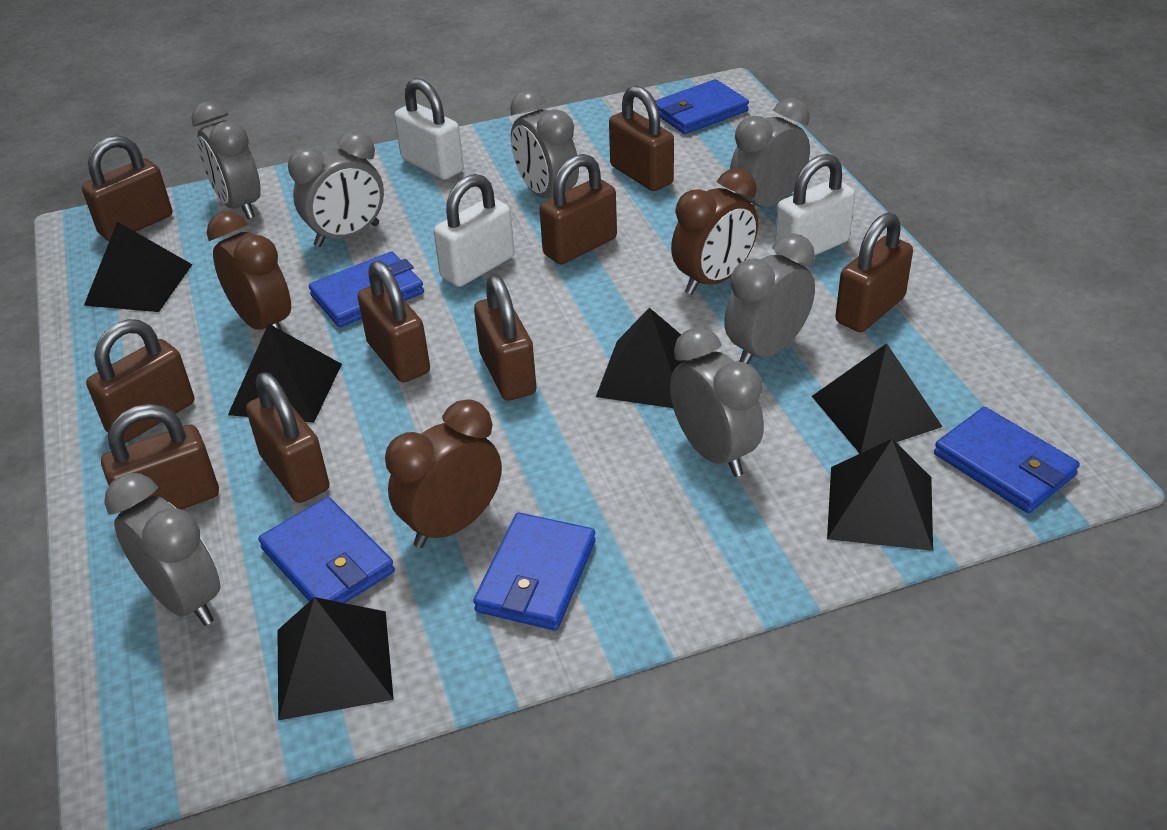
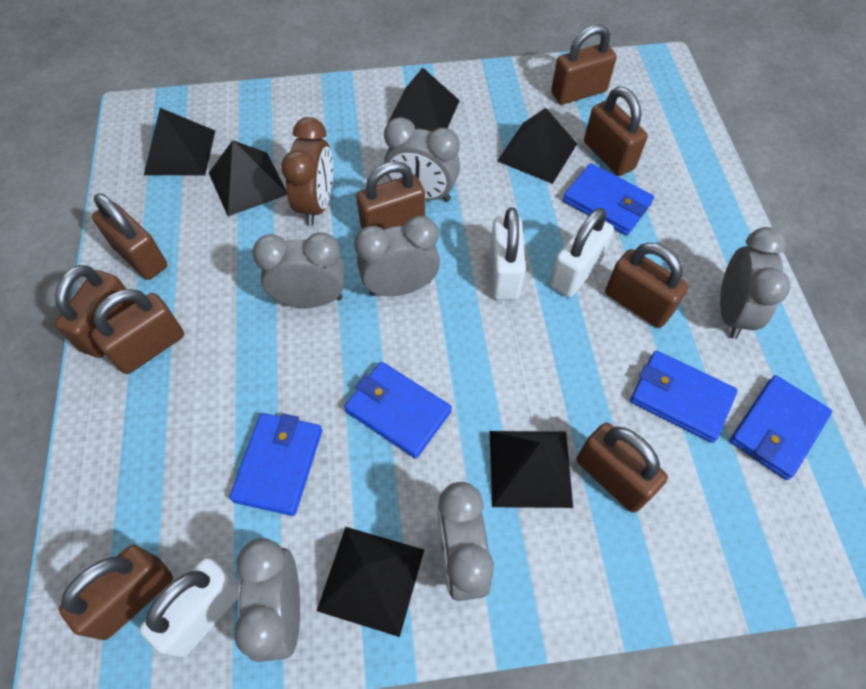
brown clock: 3 -> 1
grey clock: 7 -> 6

